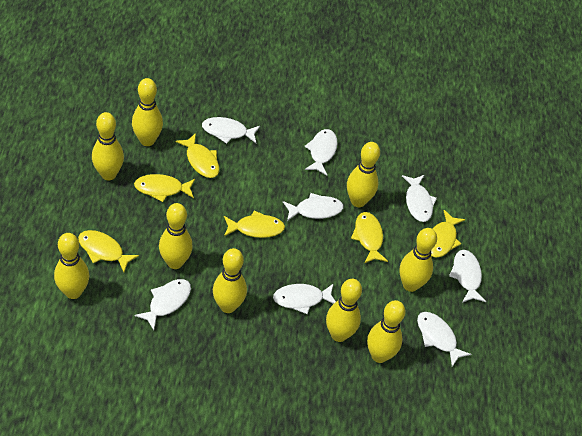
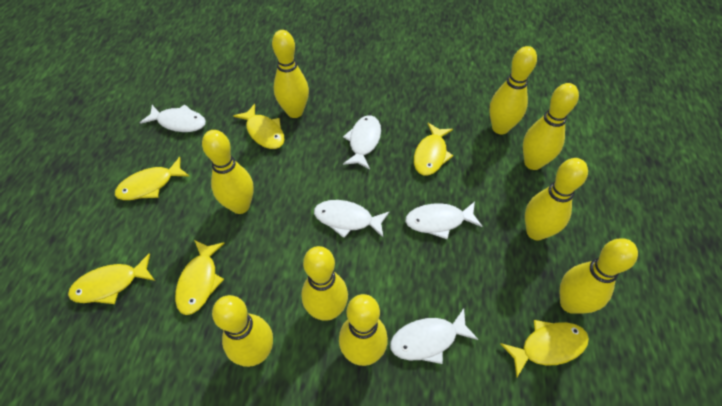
white fish: 8 -> 5

